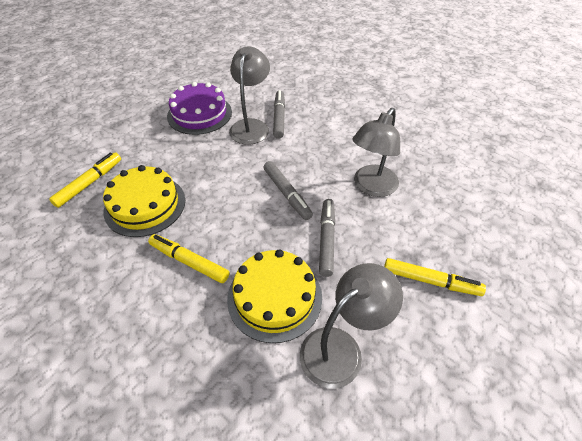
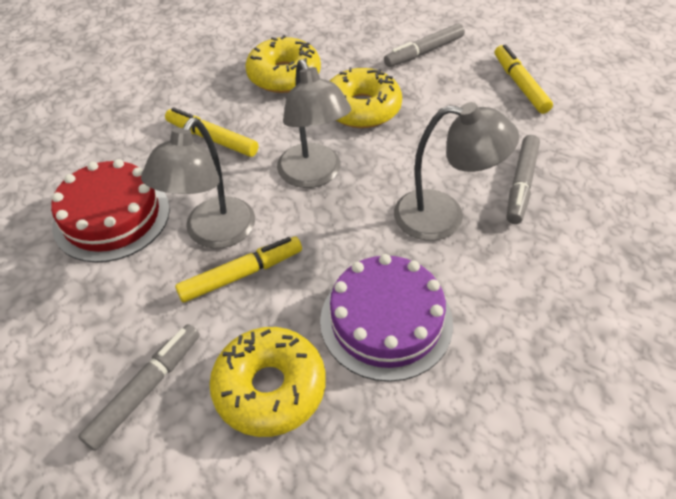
red cake: 0 -> 1
yellow cake: 2 -> 0
yellow donut: 0 -> 3

